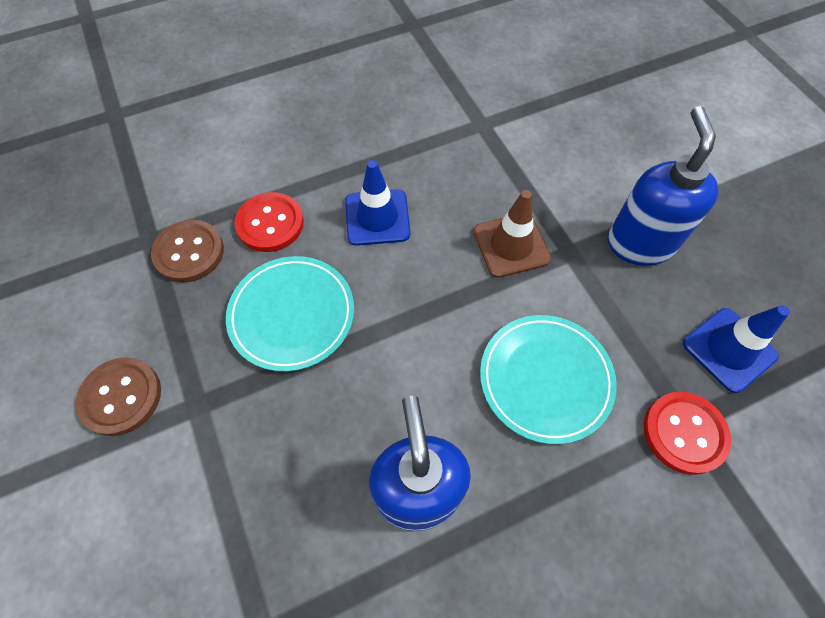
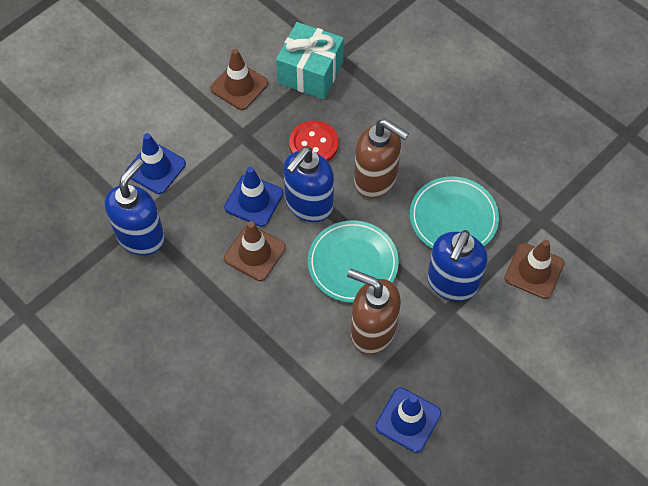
blue soap dispenser: 2 -> 3
blue traffic cone: 2 -> 3
brown button: 2 -> 0
brown soap dispenser: 0 -> 2
brown traffic cone: 1 -> 3
red button: 2 -> 1
turquoise gift: 0 -> 1

